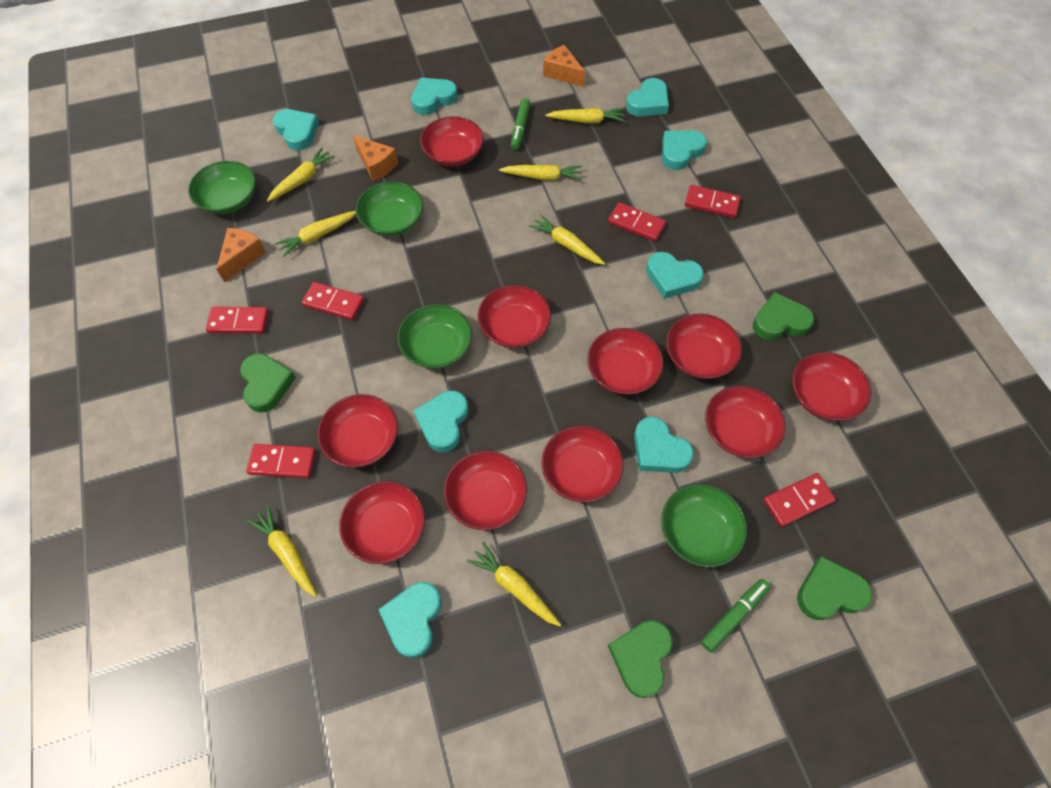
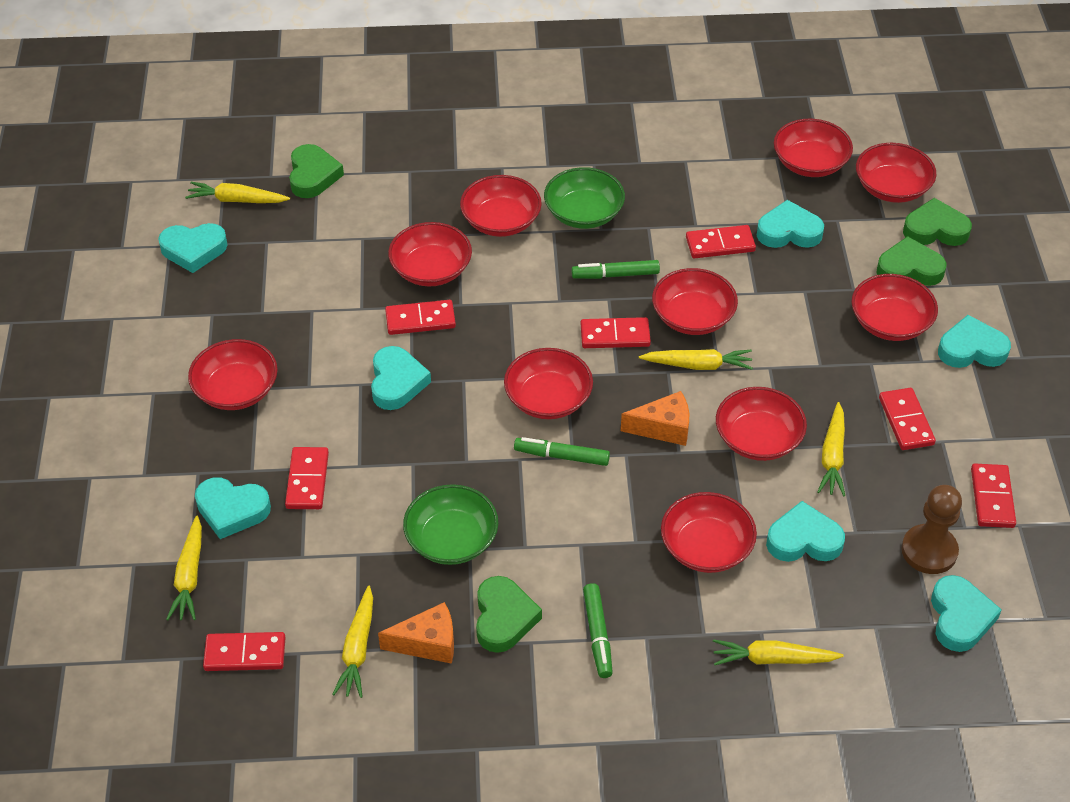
brown pawn: 0 -> 1
green bowl: 4 -> 2
green marker: 2 -> 3
orange cheese: 3 -> 2
red domino: 6 -> 7
turquoise heart: 8 -> 7
yellow carrot: 7 -> 6

